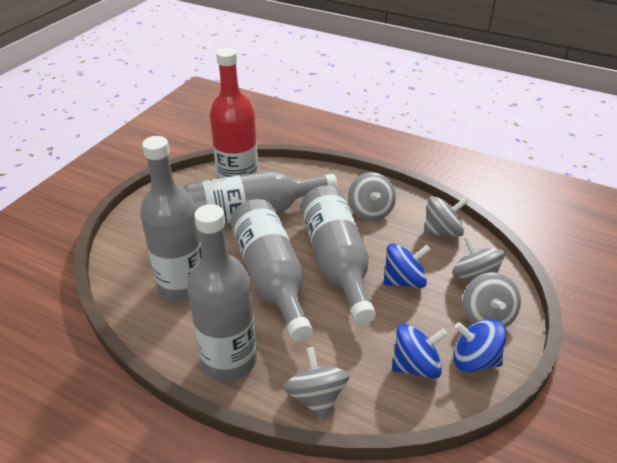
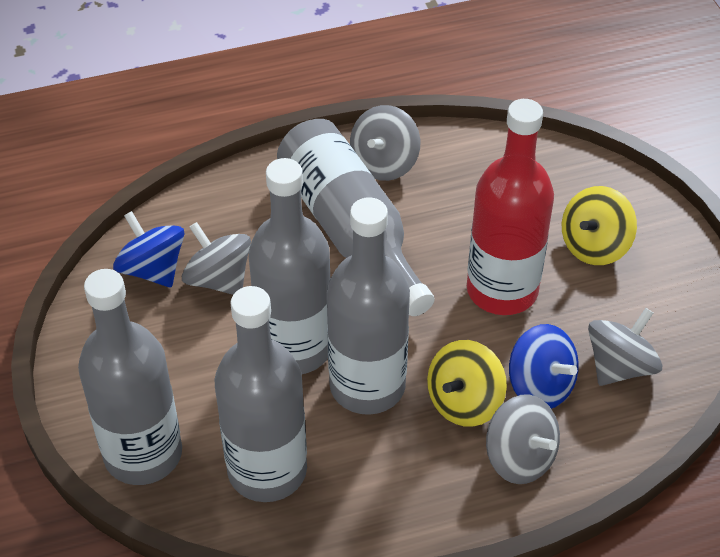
blue spinning top: 3 -> 2
grey spinning top: 5 -> 4
yellow spinning top: 0 -> 2

